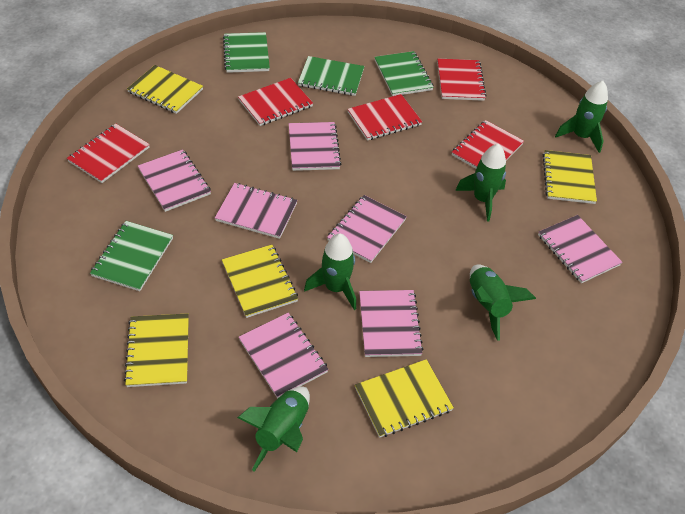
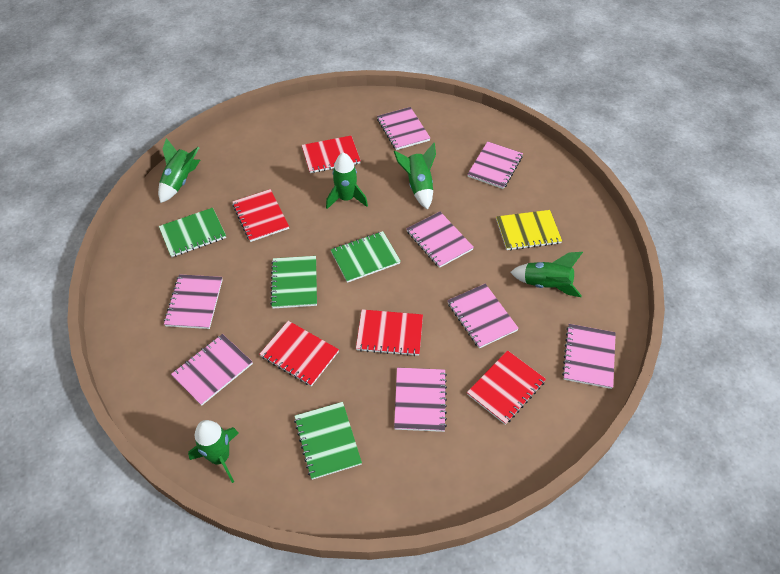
pink notebook: 7 -> 8
yellow notebook: 5 -> 1

